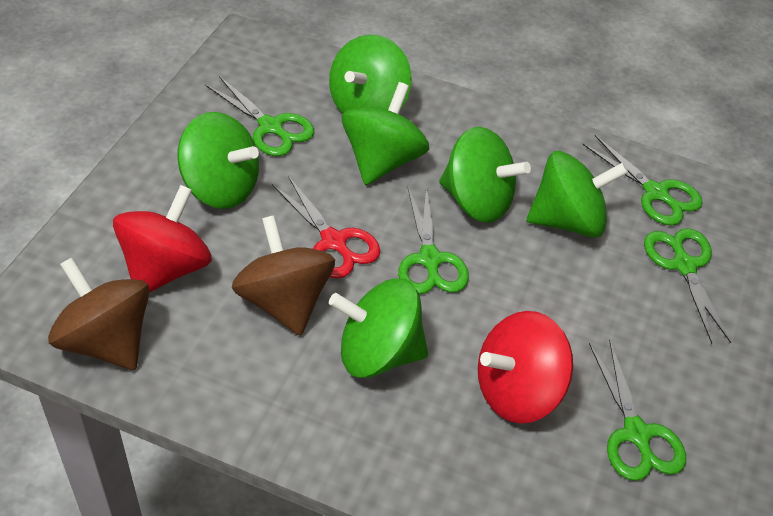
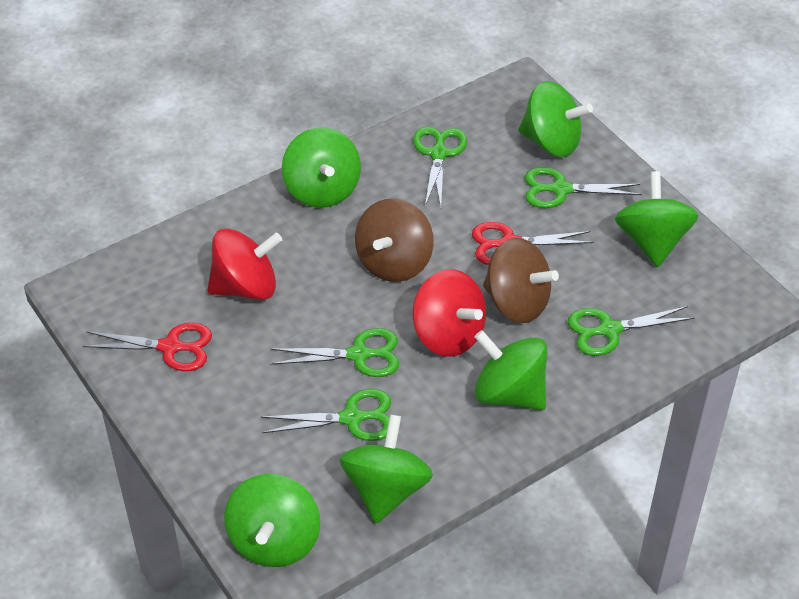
red scissors: 1 -> 2

